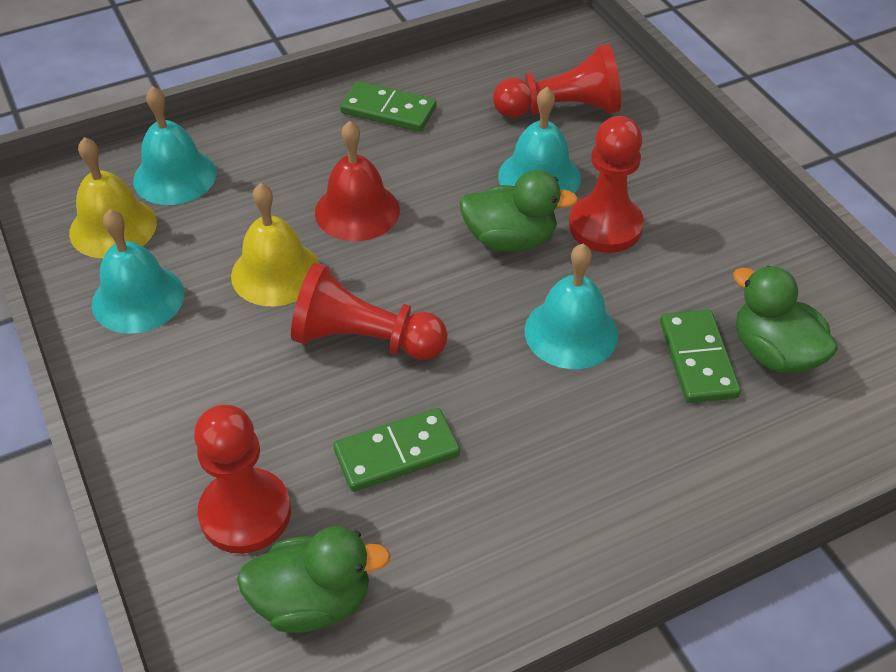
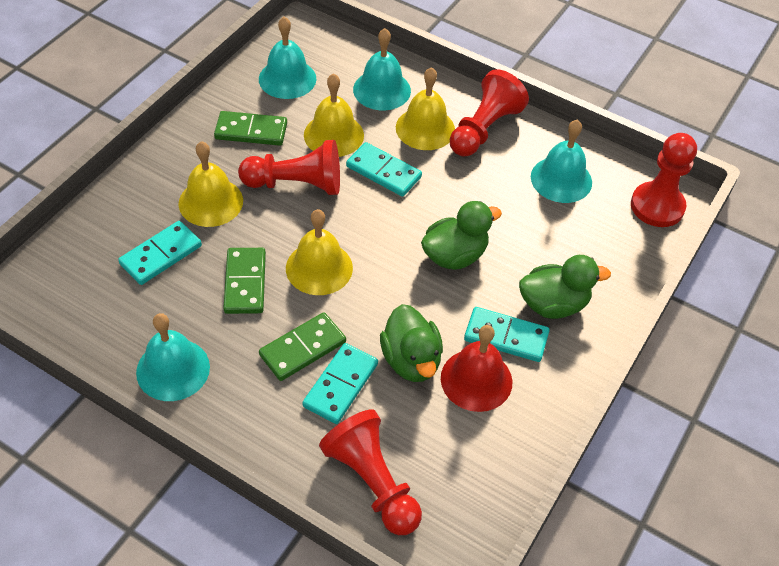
turquoise domino: 0 -> 4
yellow bell: 2 -> 4

